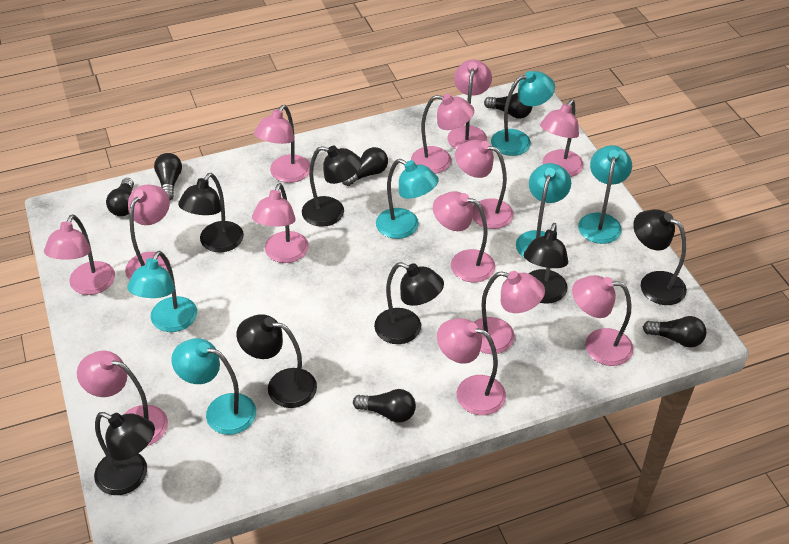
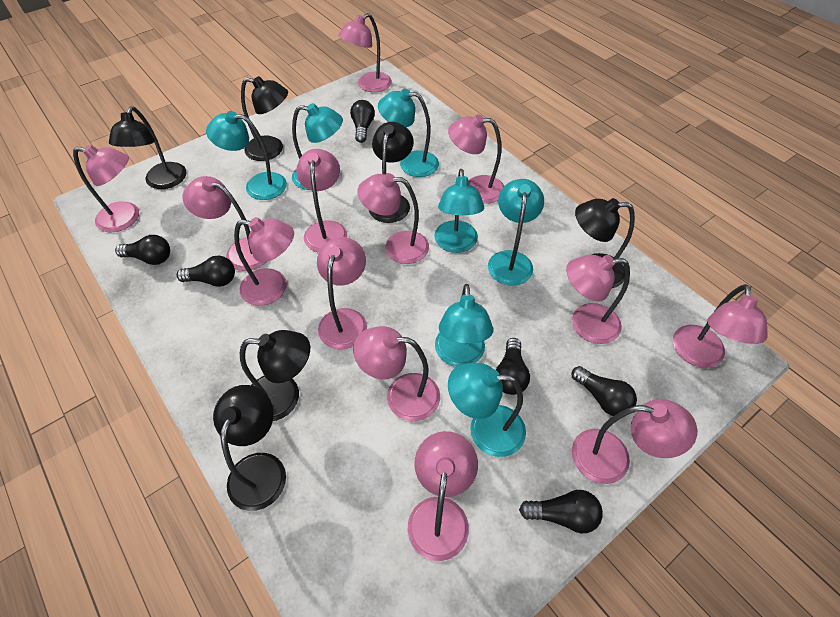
black lamp: 7 -> 6
turquoise lamp: 6 -> 7

